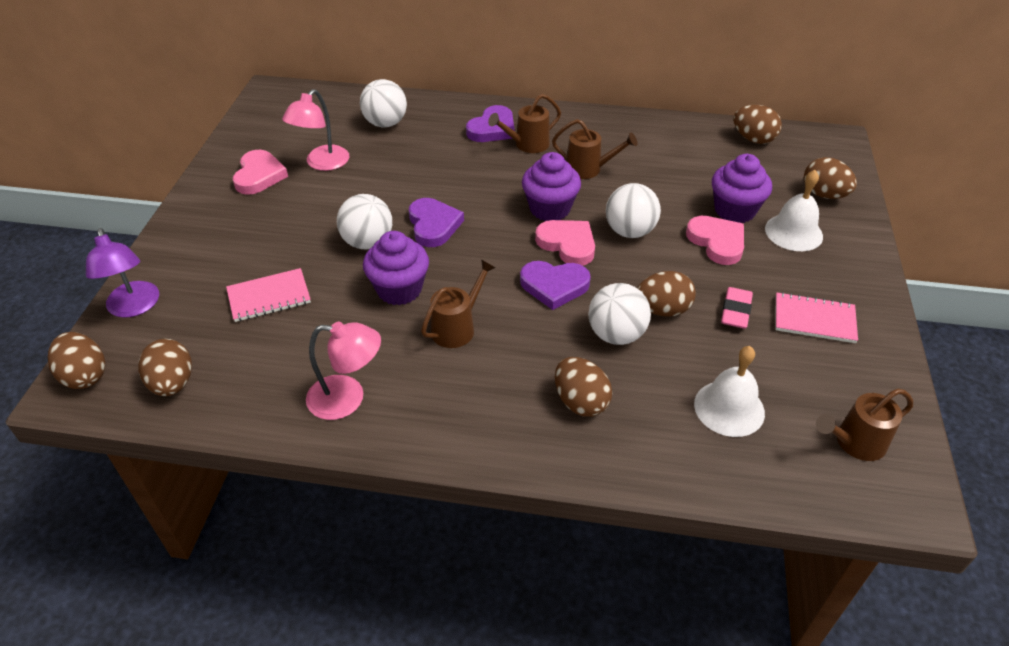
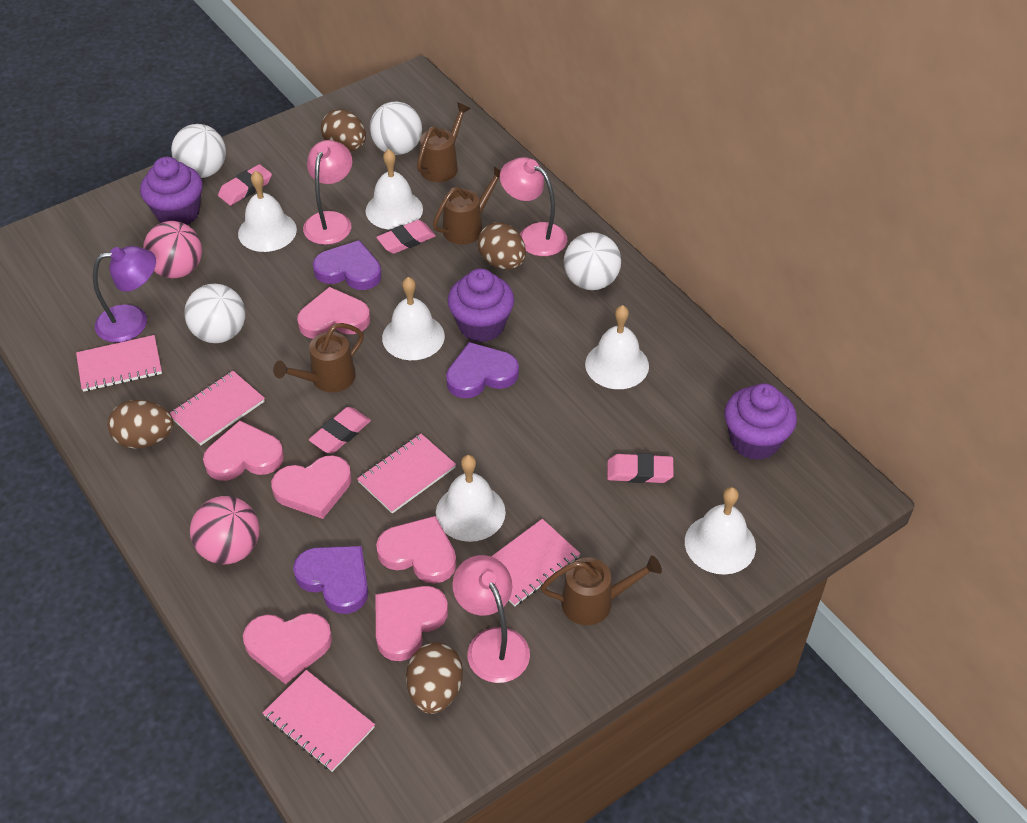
brown egg: 6 -> 4
pink ball: 0 -> 2
pink eraser: 1 -> 4
pink heart: 3 -> 6
pink lamp: 2 -> 3
pink notebook: 2 -> 5
white bell: 2 -> 6

